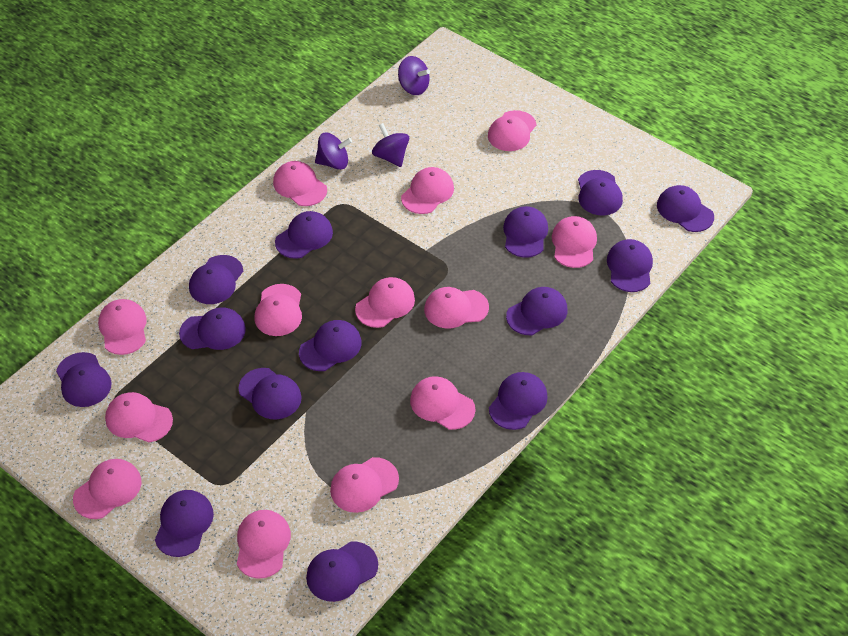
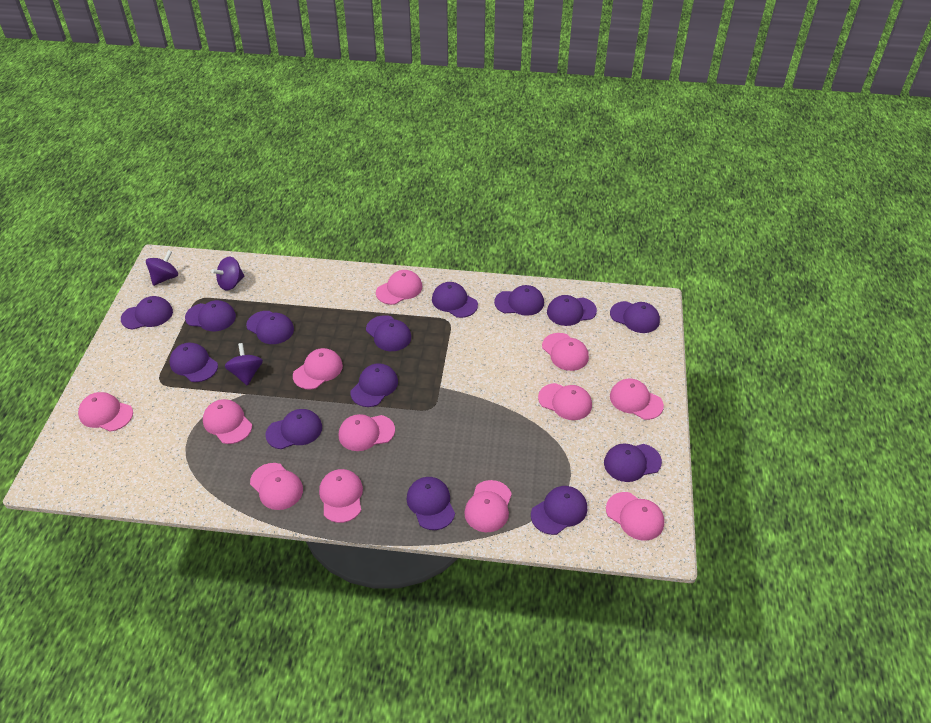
pink cap: 13 -> 12

